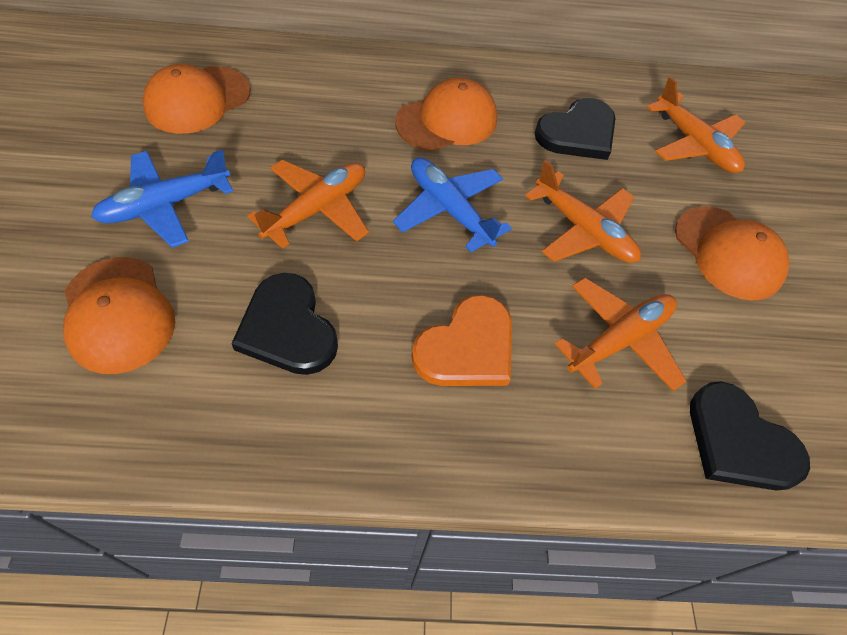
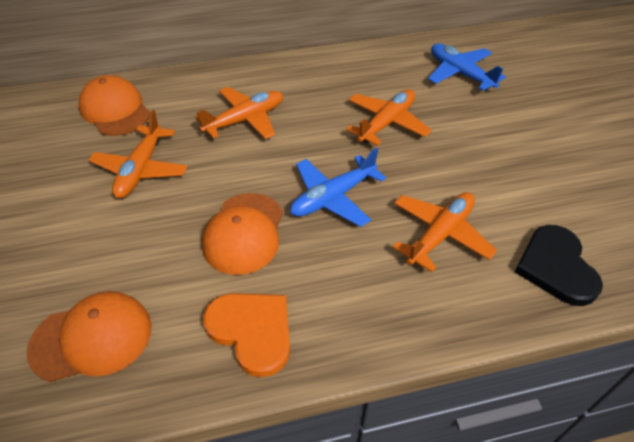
black heart: 3 -> 1
orange cap: 4 -> 3

